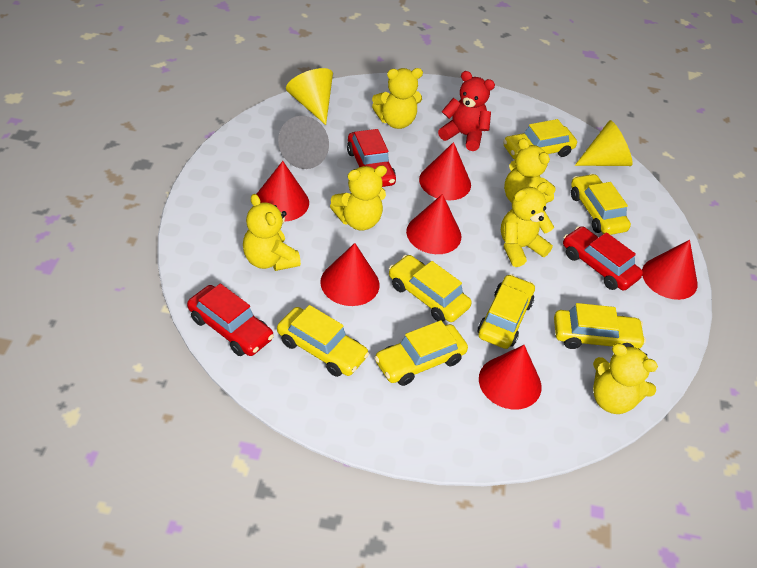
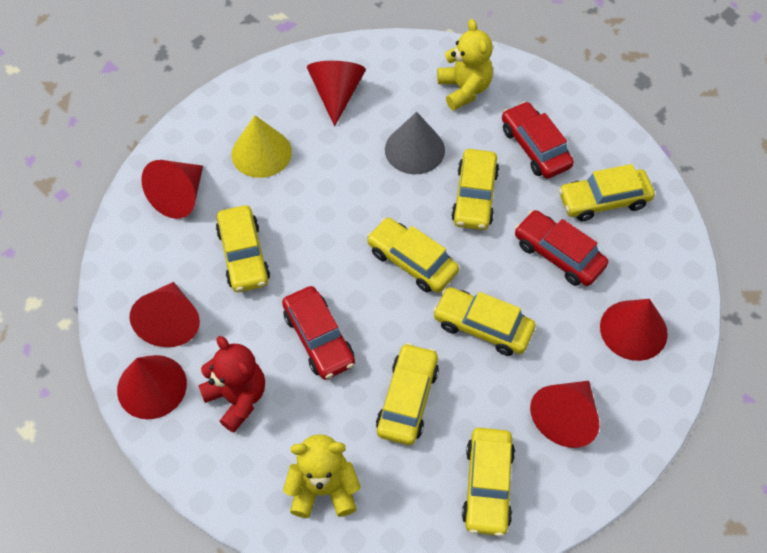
yellow cone: 2 -> 1
yellow teddy bear: 6 -> 2

